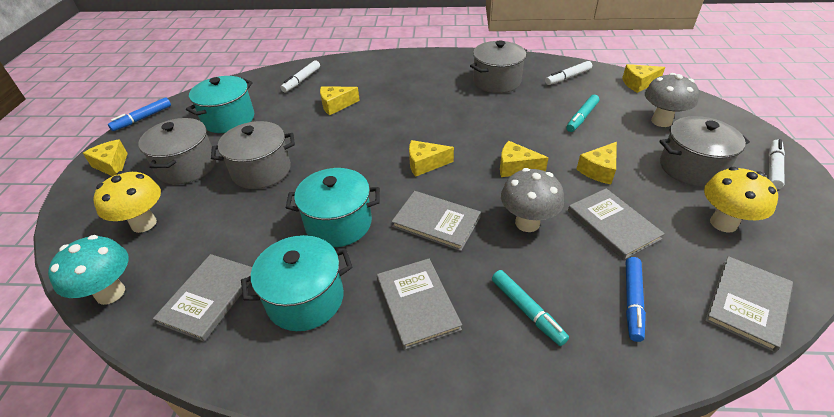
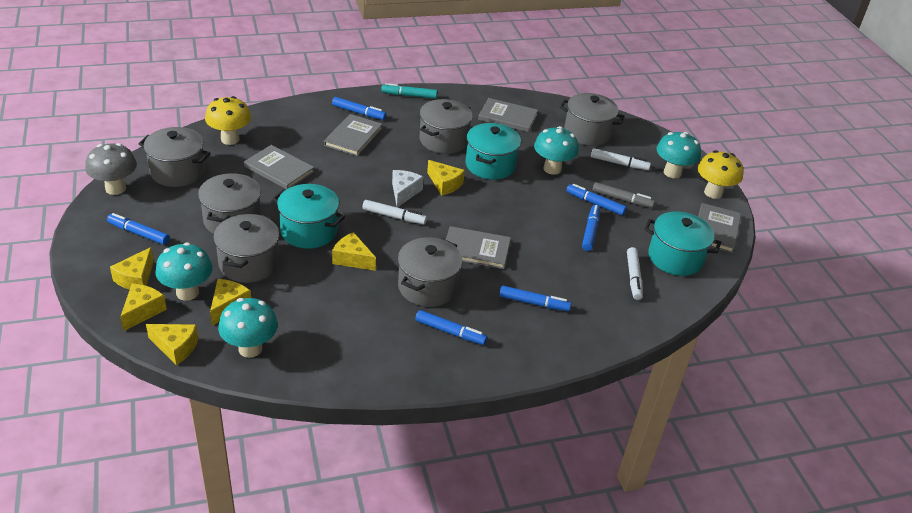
blue marker: 2 -> 6
grey marker: 0 -> 1
grey mushroom: 2 -> 1
grey pot: 4 -> 6
turquoise marker: 2 -> 1
turquoise mushroom: 1 -> 4
white cheese: 0 -> 1

